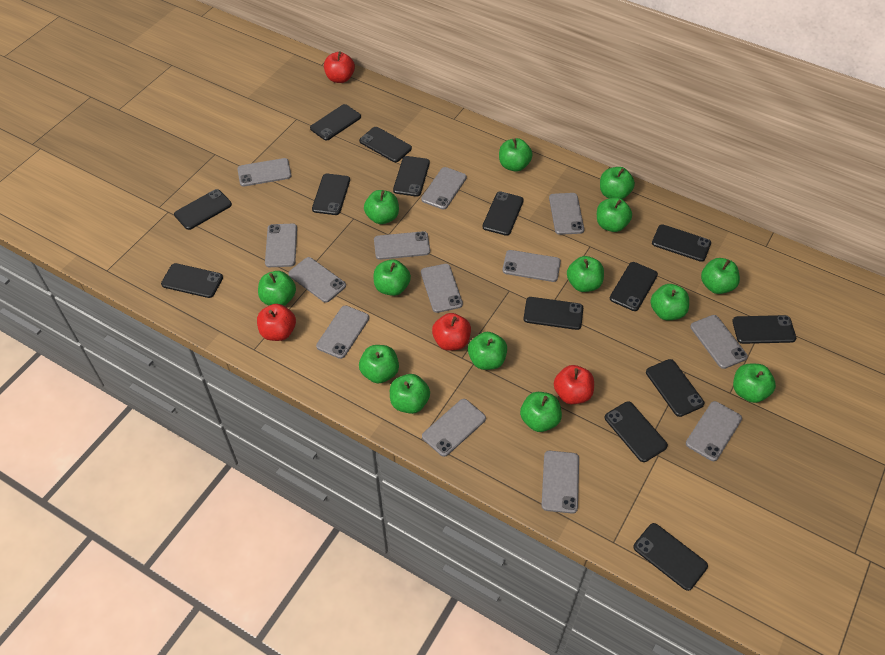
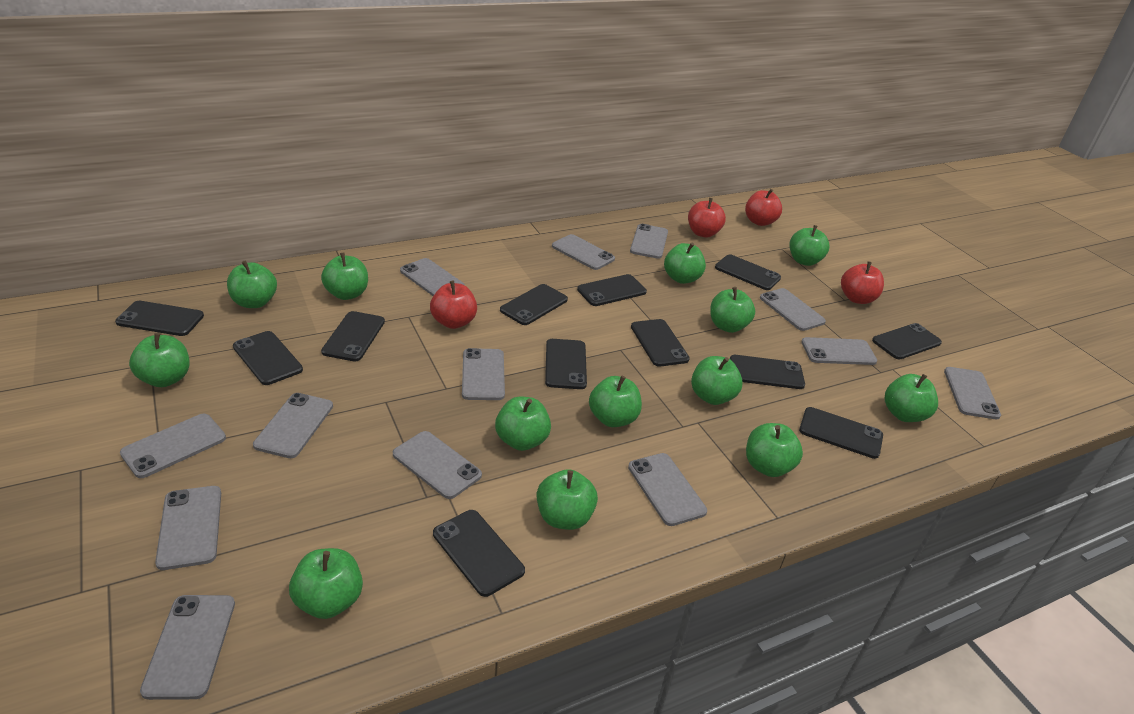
black phone: 14 -> 12
green apple: 14 -> 13

